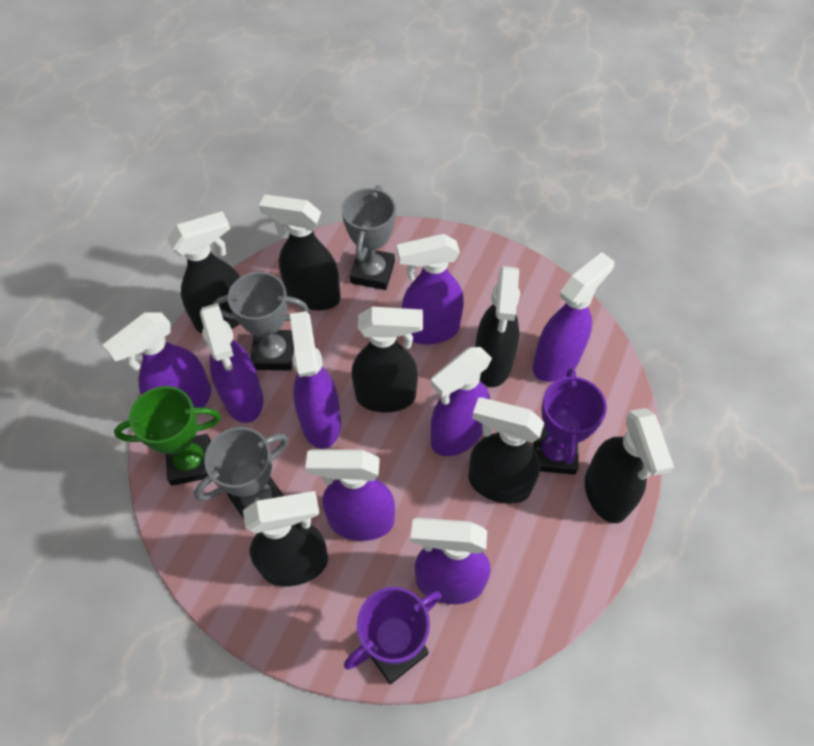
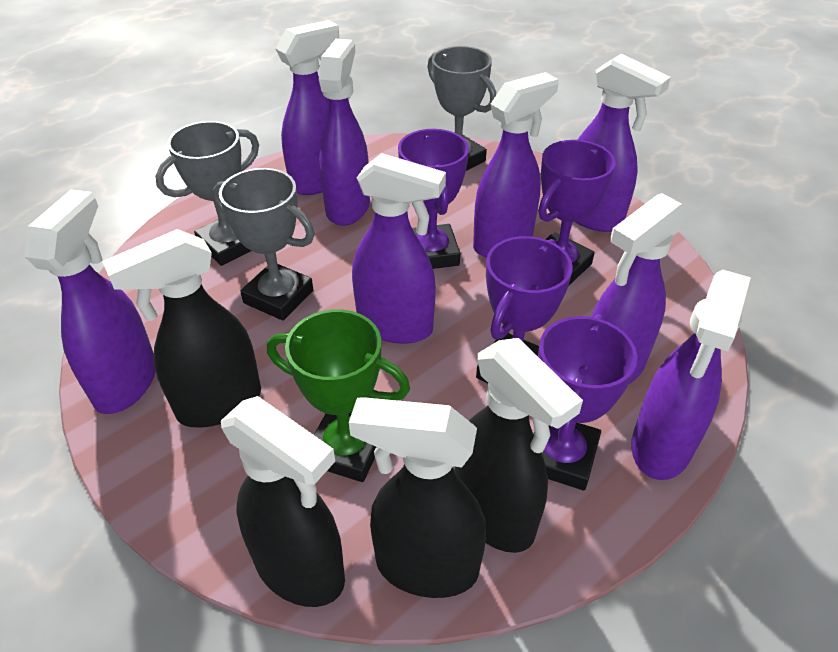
black spray bottle: 7 -> 4
purple trophy: 2 -> 4

